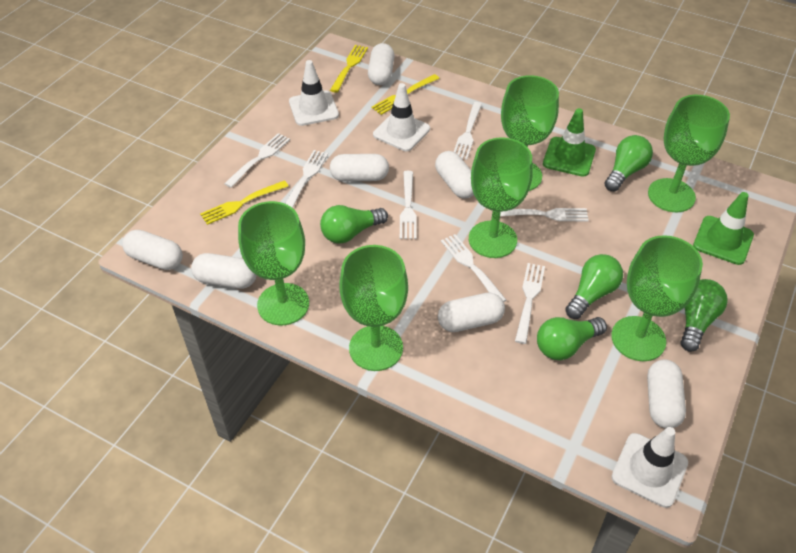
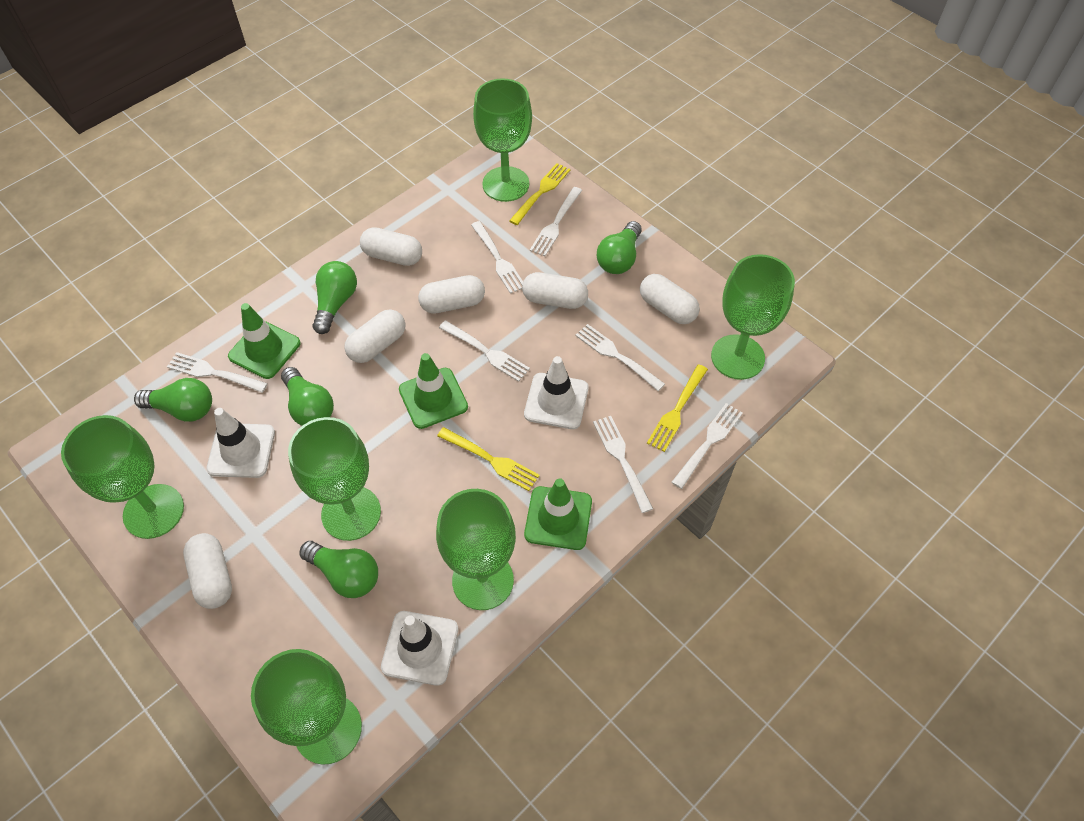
green traffic cone: 2 -> 3
white capsule: 7 -> 6

